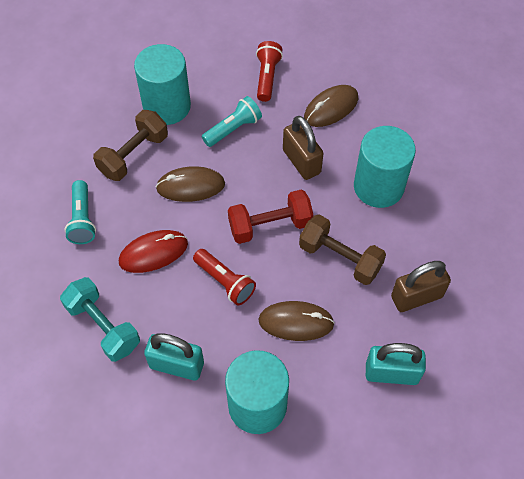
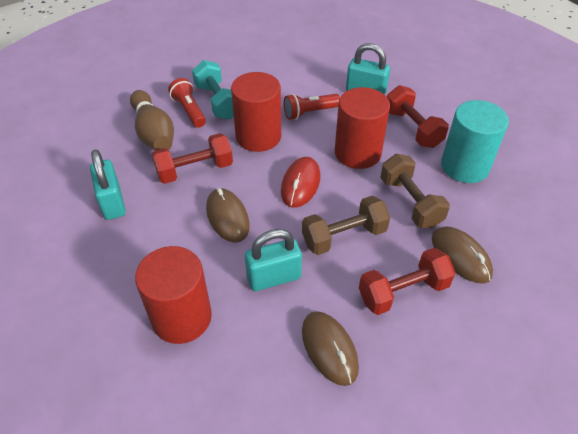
brown bowling pin: 0 -> 1
brown padlock: 2 -> 0
red cylinder: 0 -> 3
red dumbbell: 1 -> 3
turquoise cylinder: 3 -> 1
turquoise flashlight: 2 -> 0
turquoise padlock: 2 -> 3

